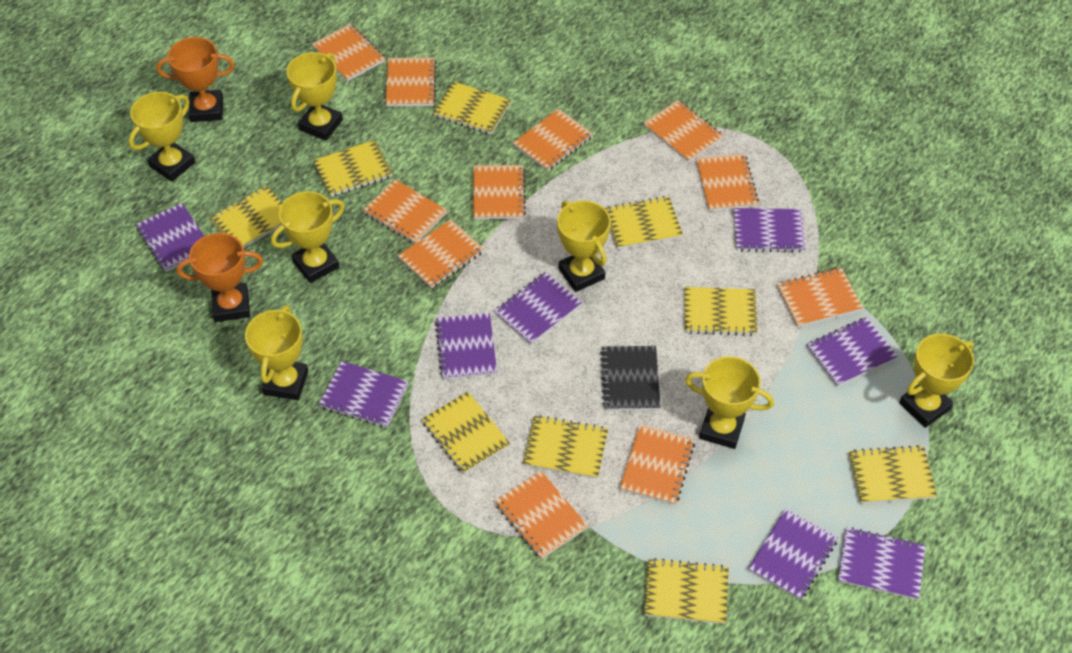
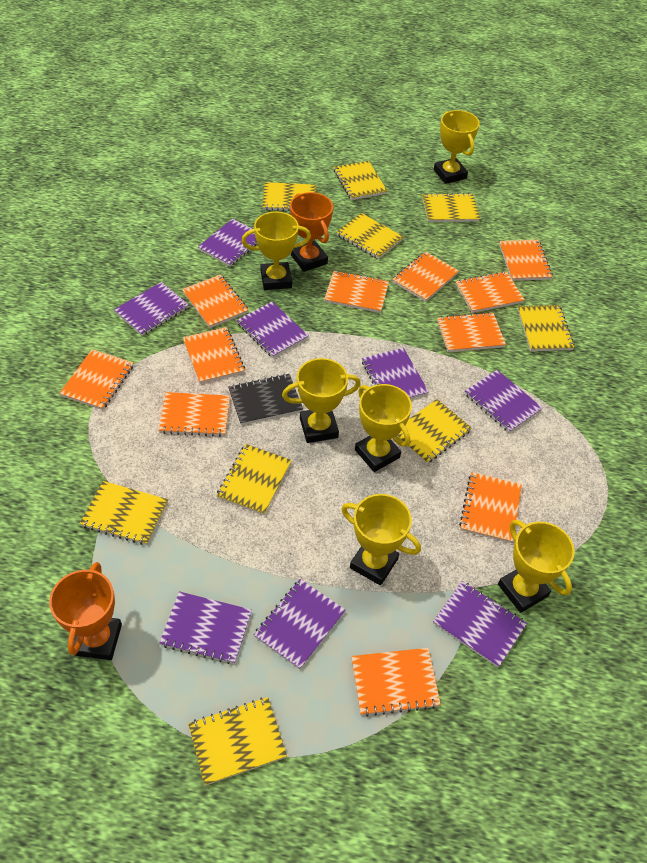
yellow trophy: 7 -> 6

